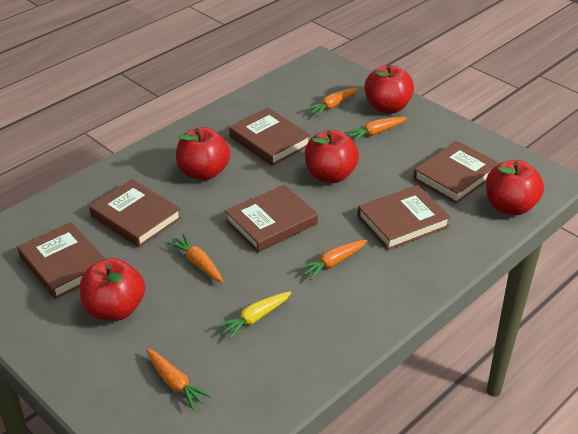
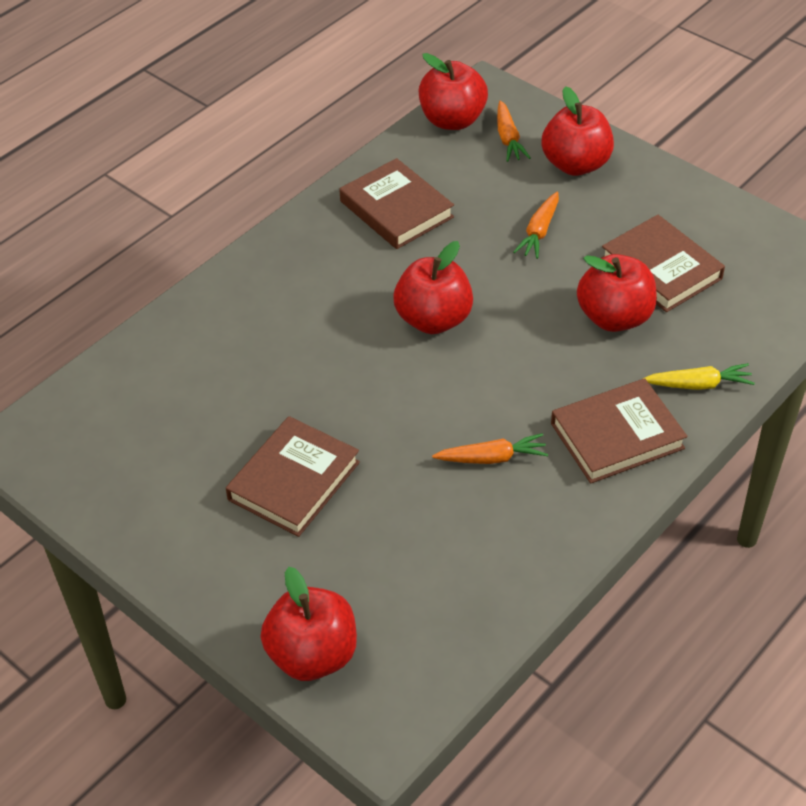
brown book: 6 -> 4
orange carrot: 5 -> 3

